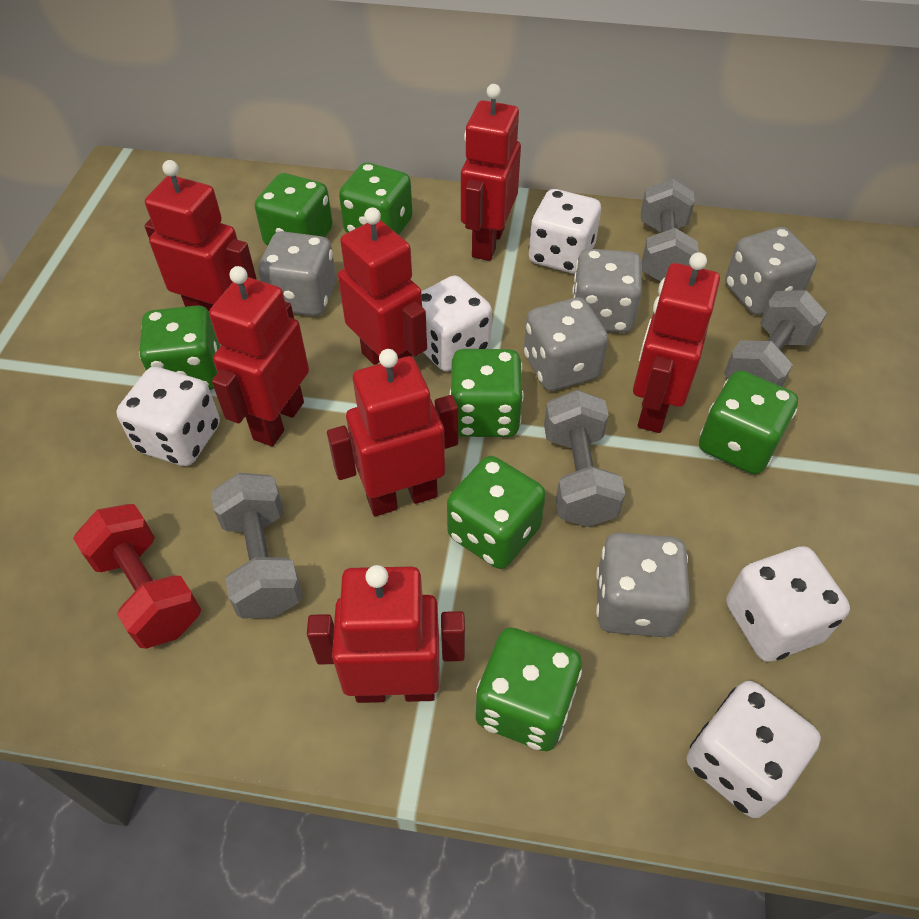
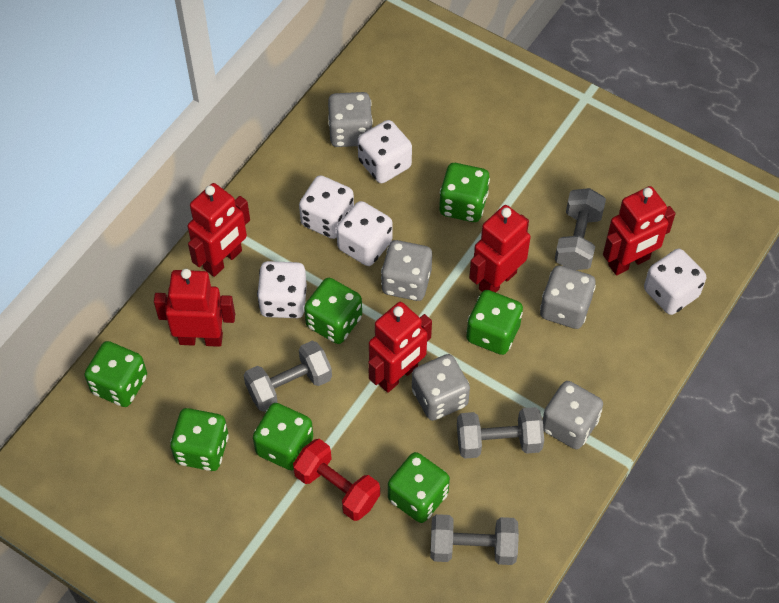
red robot: 7 -> 5

